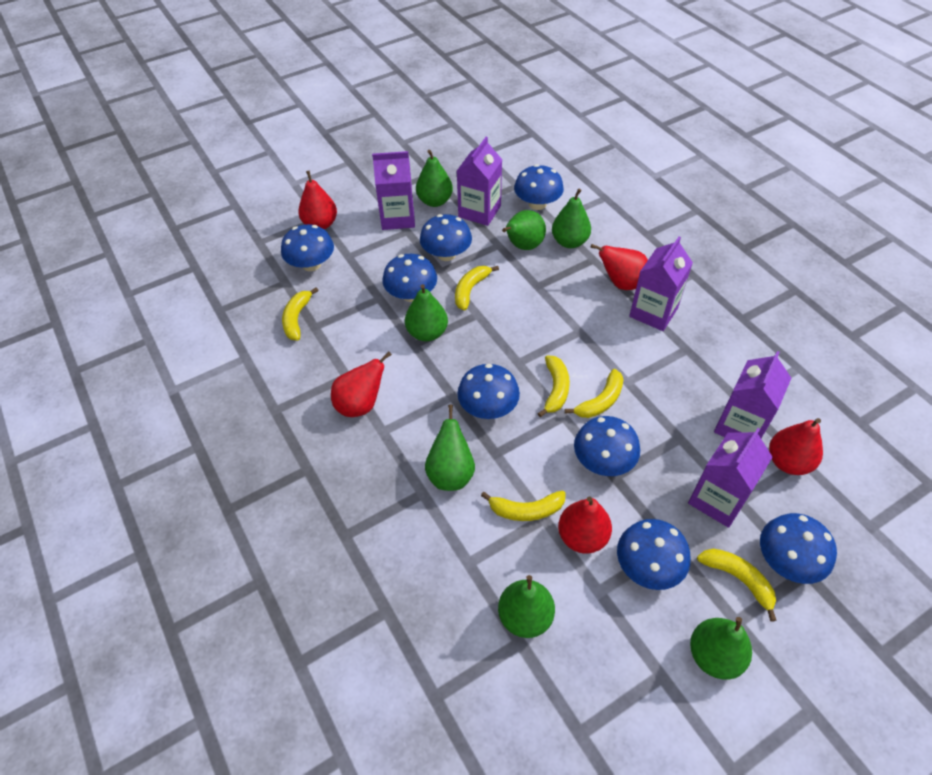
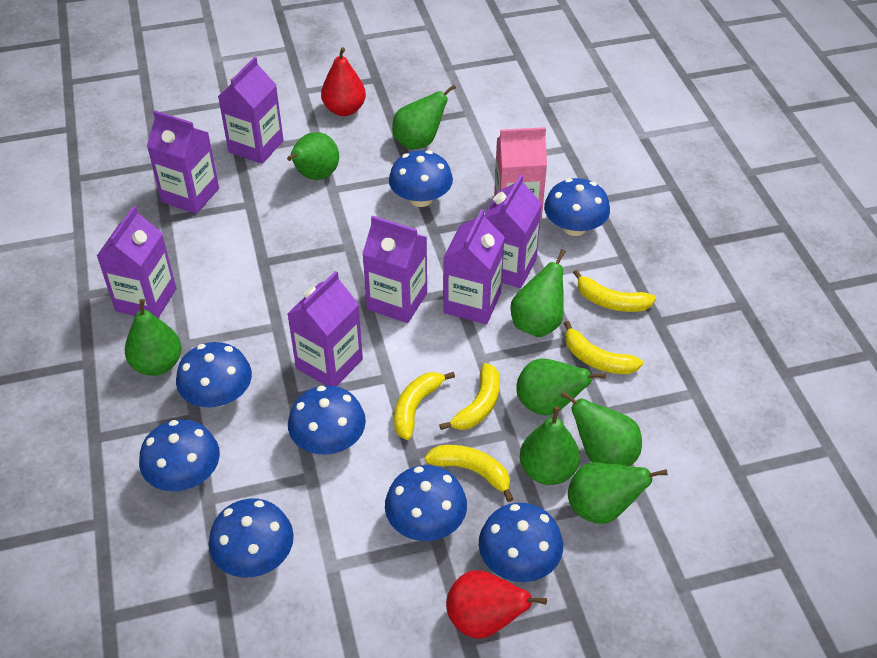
green pear: 7 -> 8
pink carton: 0 -> 1
purple carton: 5 -> 7
red pear: 5 -> 2
yellow banana: 6 -> 5

